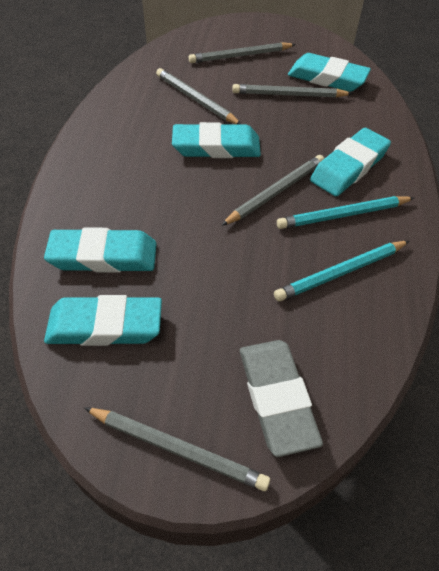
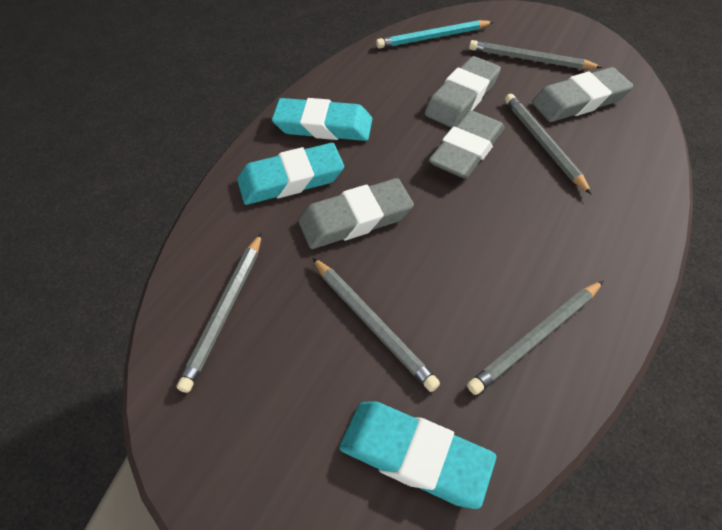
grey eraser: 1 -> 4
turquoise eraser: 5 -> 3
turquoise pencil: 2 -> 1

